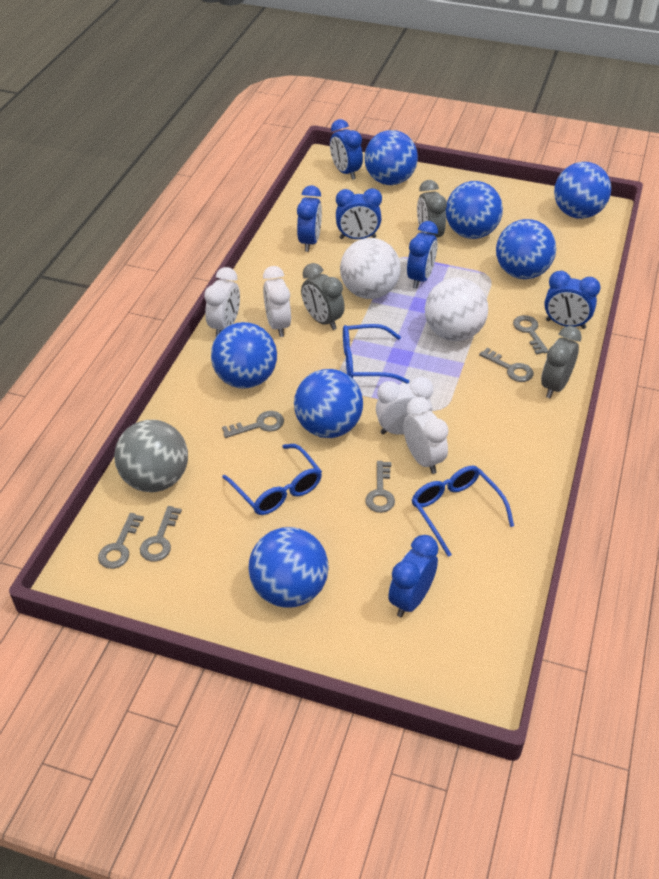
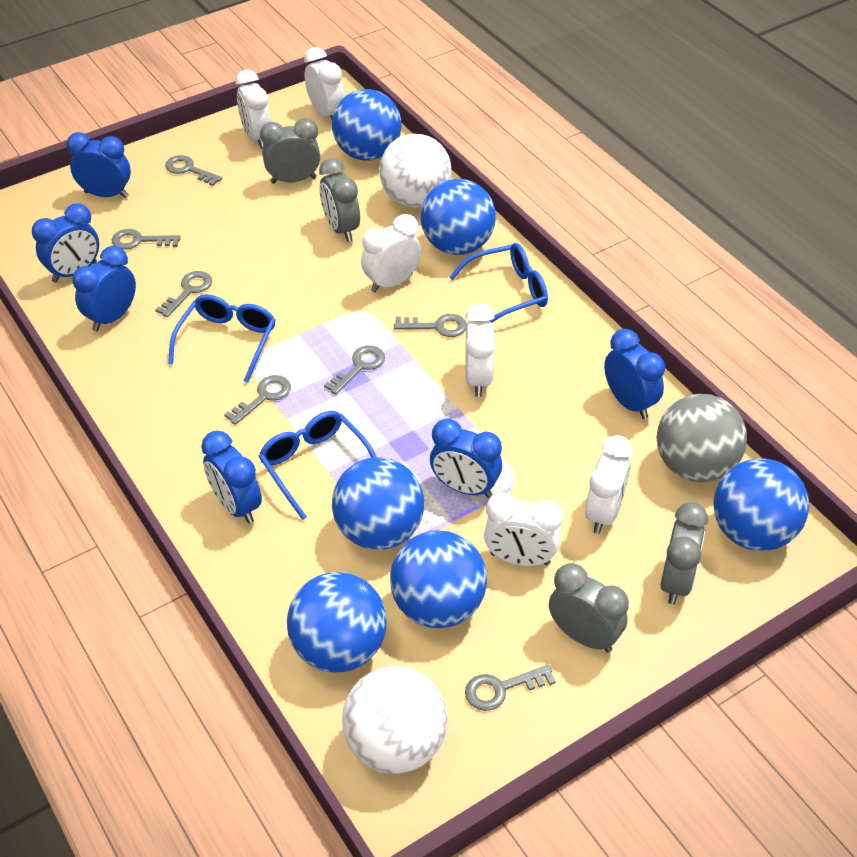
blue ball: 7 -> 6
grey clock: 3 -> 4
grey key: 6 -> 7
white clock: 4 -> 6

